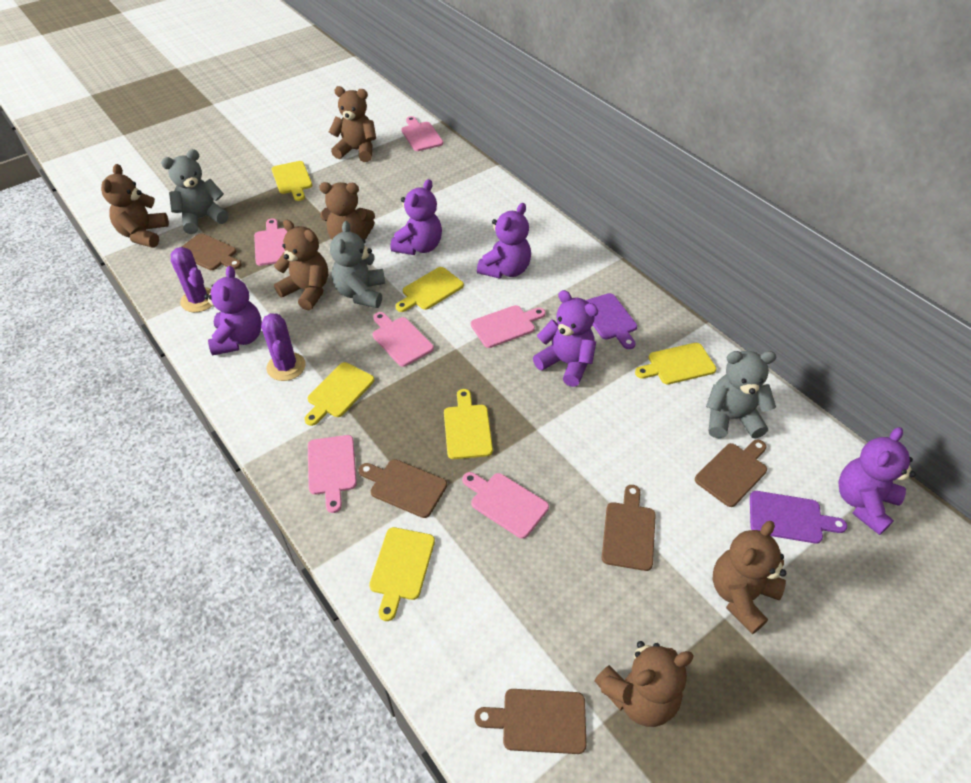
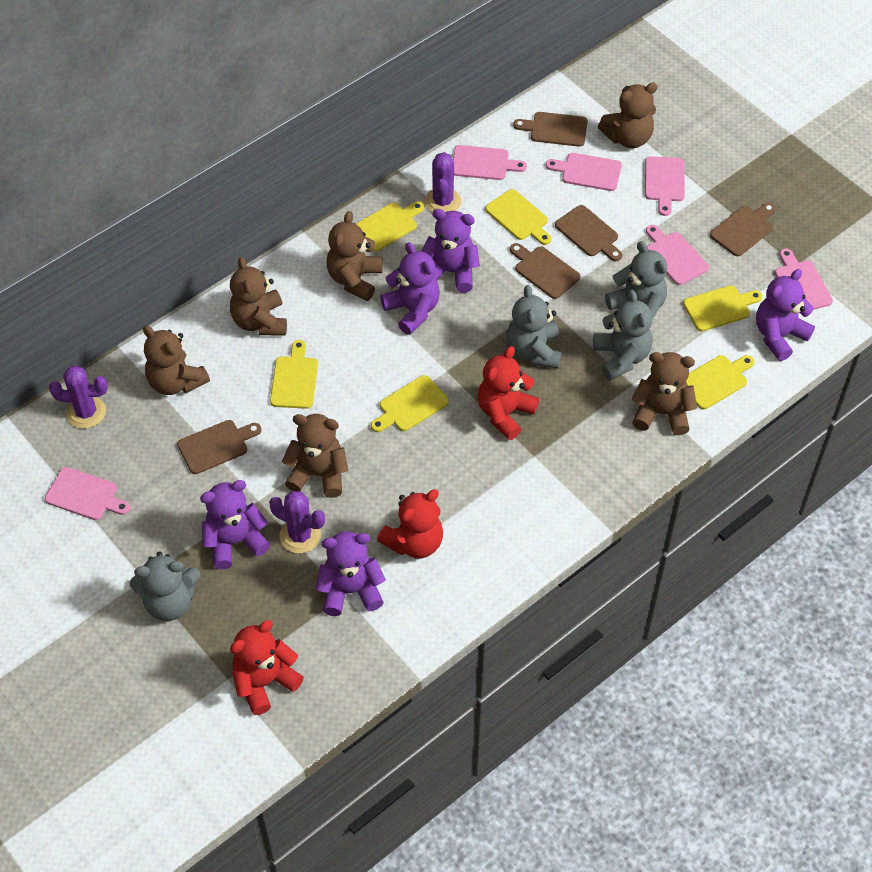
grey teddy bear: 3 -> 4
purple cactus: 2 -> 3
purple cutting board: 2 -> 0
red teddy bear: 0 -> 3

